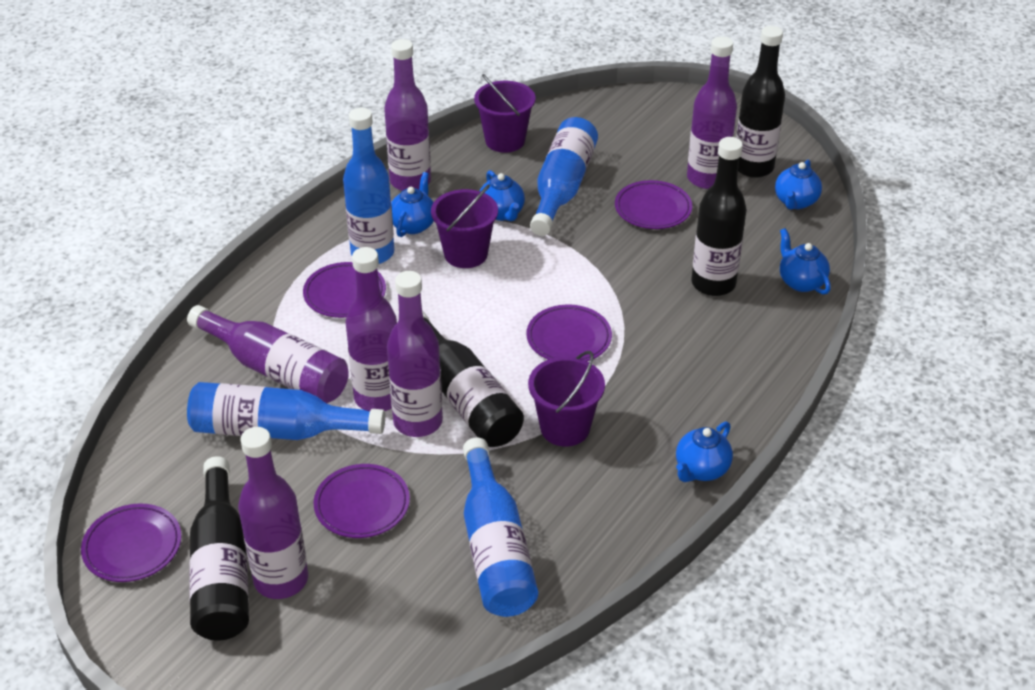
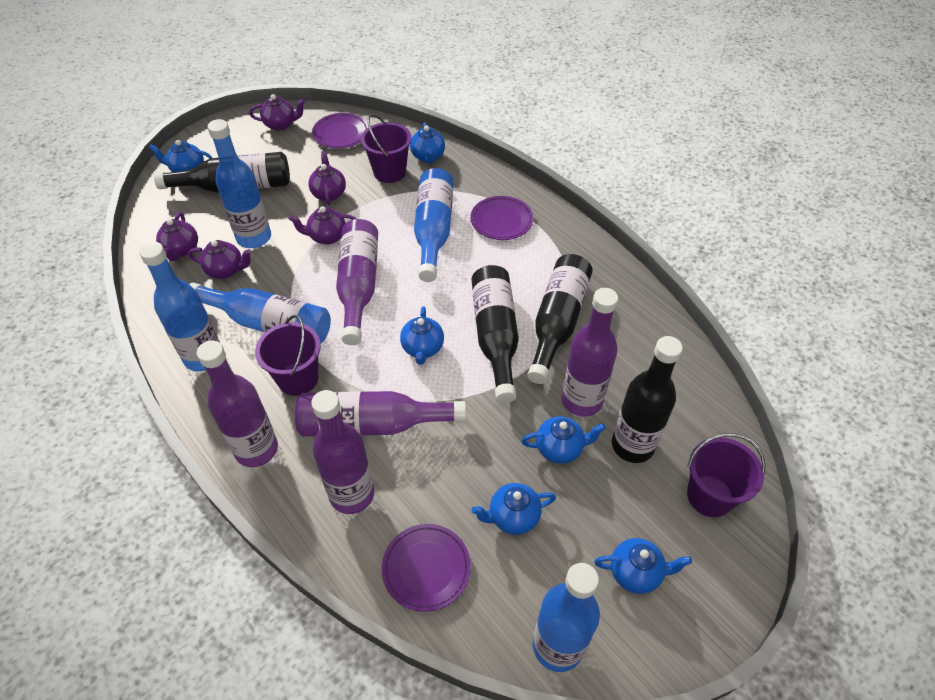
blue bottle: 4 -> 5
blue teapot: 5 -> 6
purple bottle: 6 -> 5
purple plate: 5 -> 3
purple teapot: 0 -> 5

